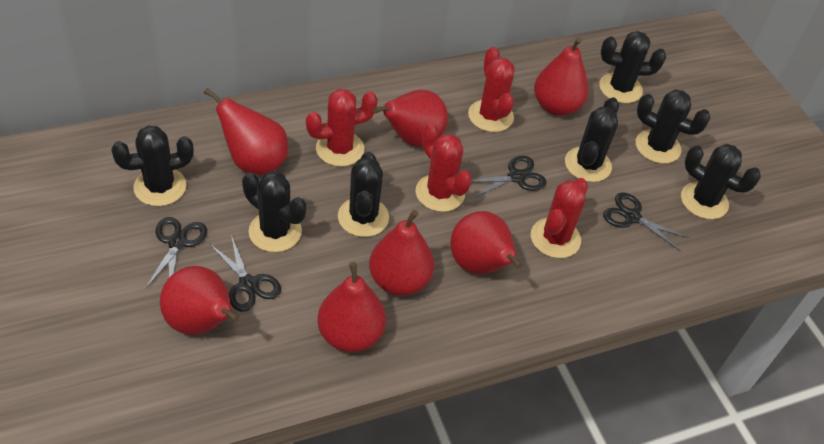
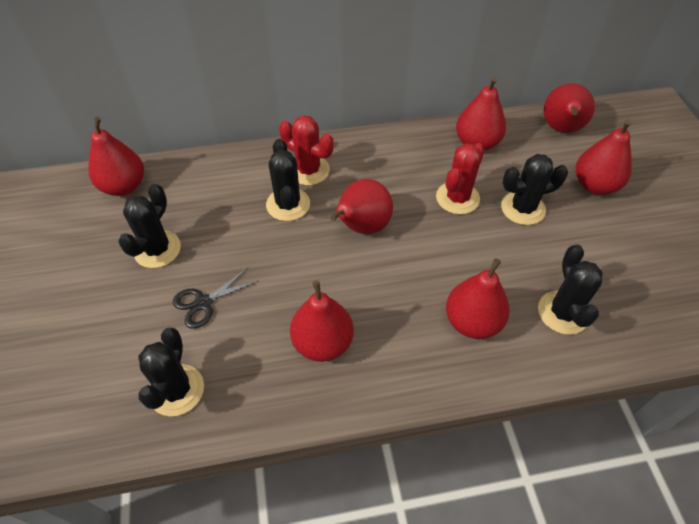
black cactus: 7 -> 5
black scissors: 4 -> 1
red cactus: 4 -> 2

